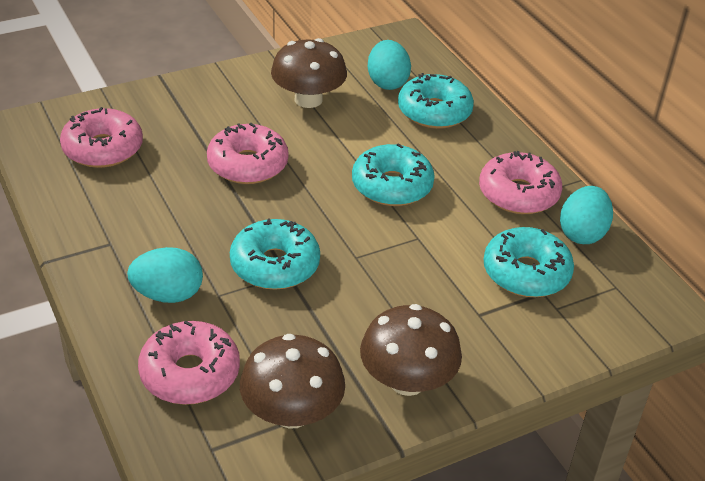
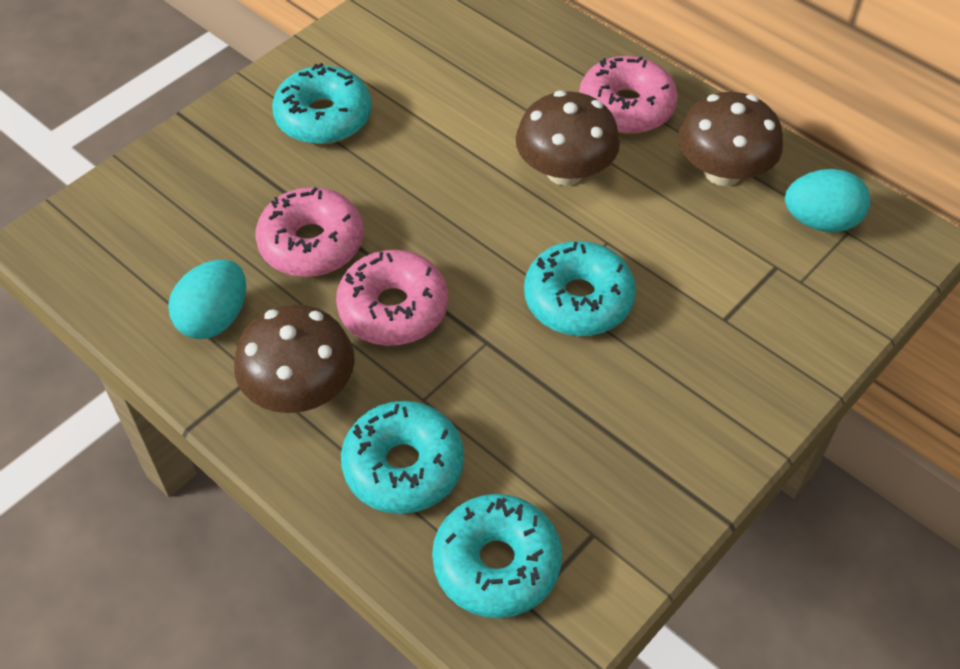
pink donut: 4 -> 3
turquoise egg: 3 -> 2

